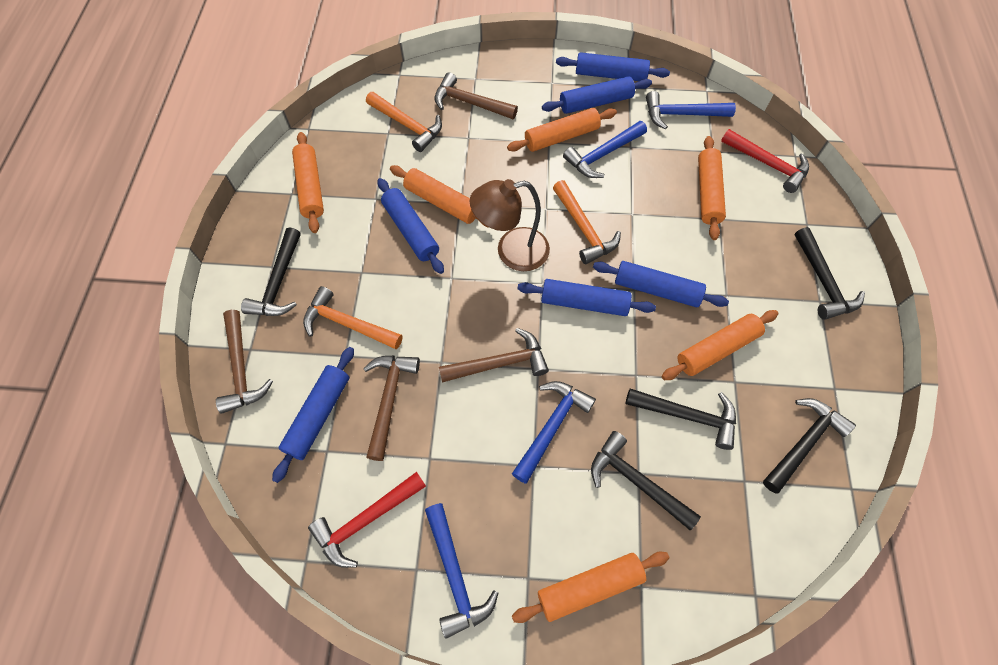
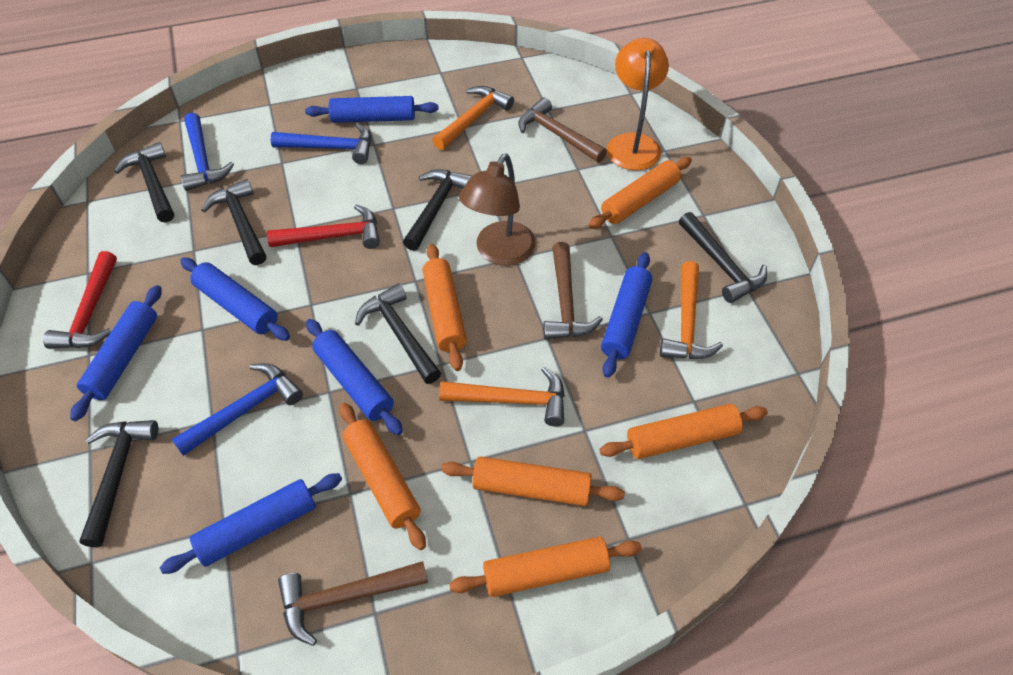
black hammer: 5 -> 6
blue hammer: 4 -> 3
brown hammer: 4 -> 3
orange lamp: 0 -> 1

